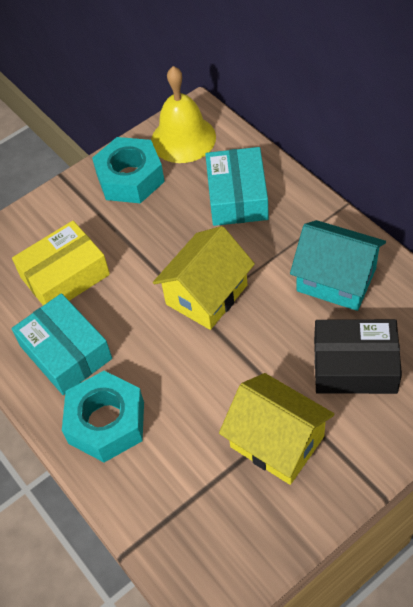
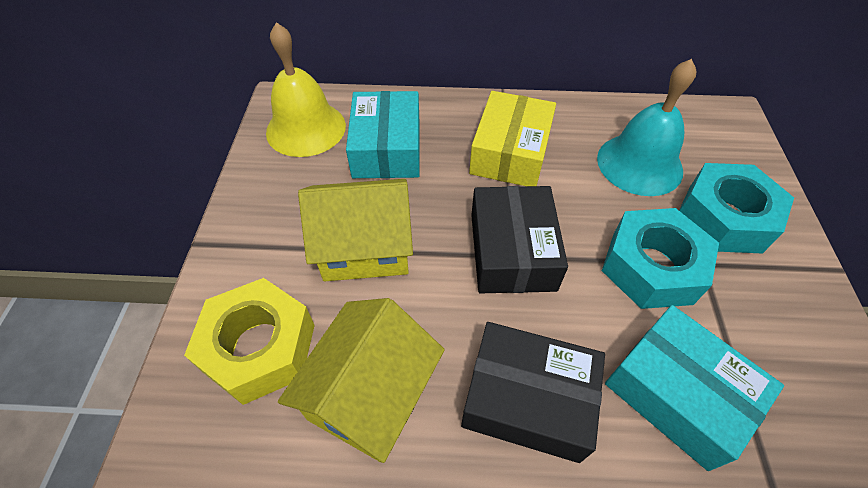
black box: 1 -> 2
turquoise bell: 0 -> 1
turquoise house: 1 -> 0
yellow nut: 0 -> 1

